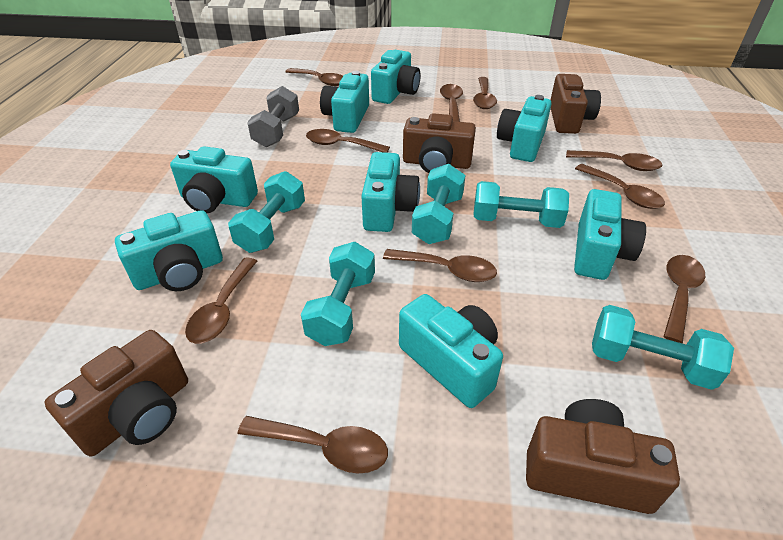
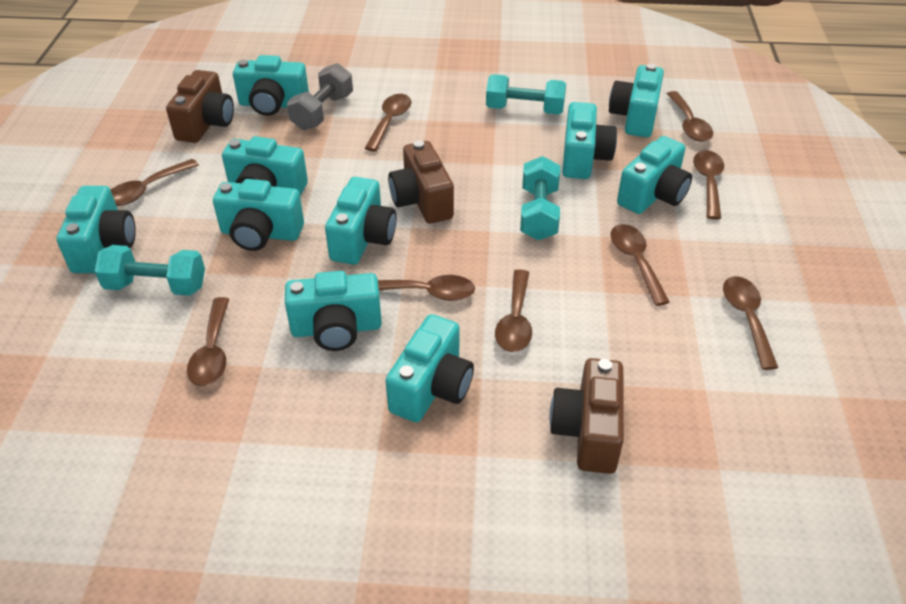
brown camera: 4 -> 3
brown spoon: 10 -> 9
turquoise camera: 8 -> 10
turquoise dumbbell: 5 -> 3

